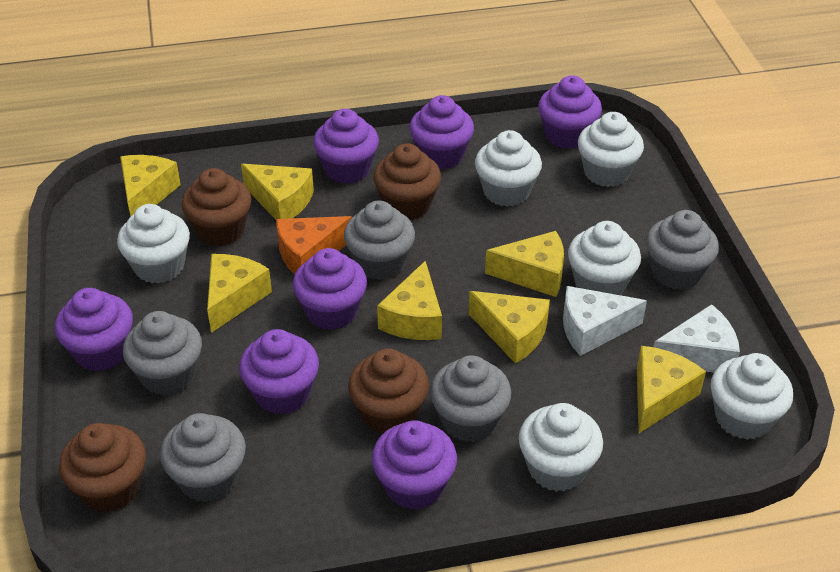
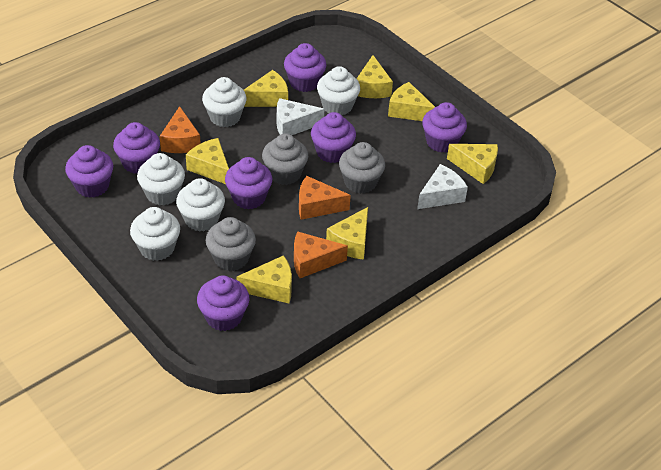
brown cupcake: 4 -> 0
grey cupcake: 5 -> 3
orange cheese: 1 -> 3
white cupcake: 6 -> 5

